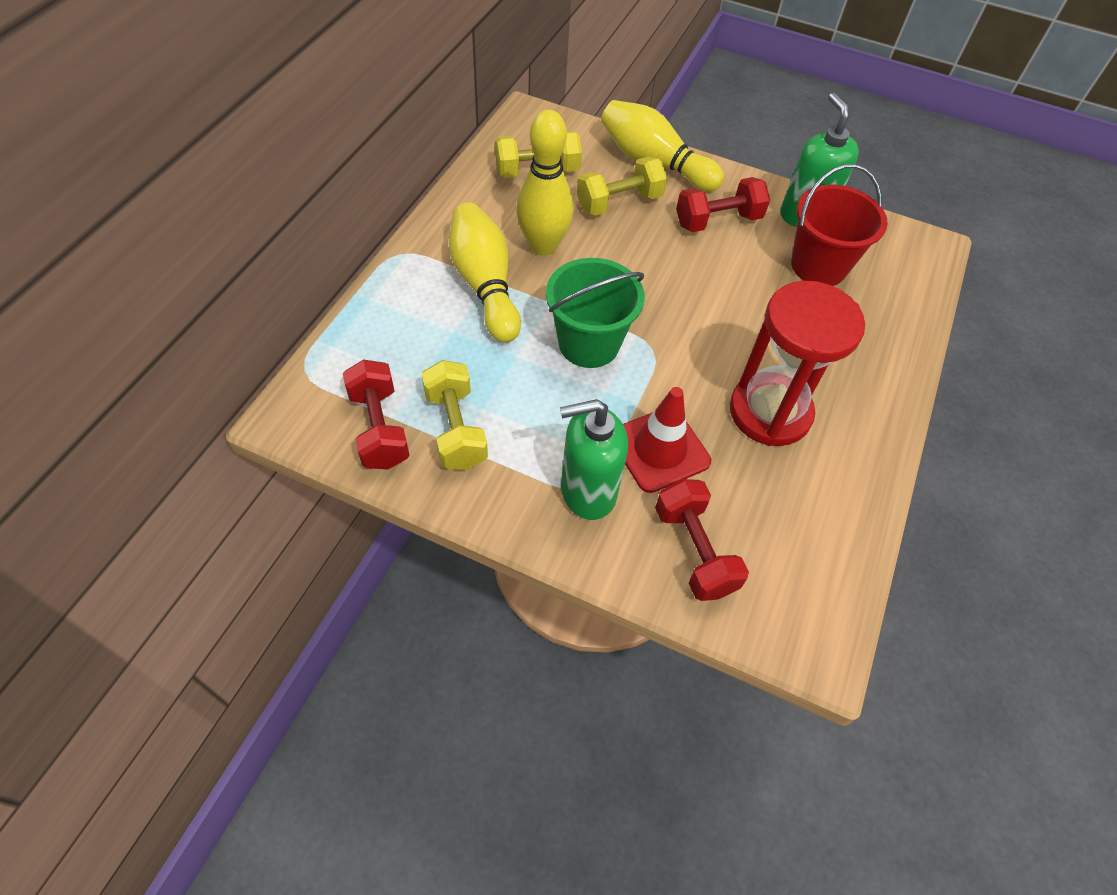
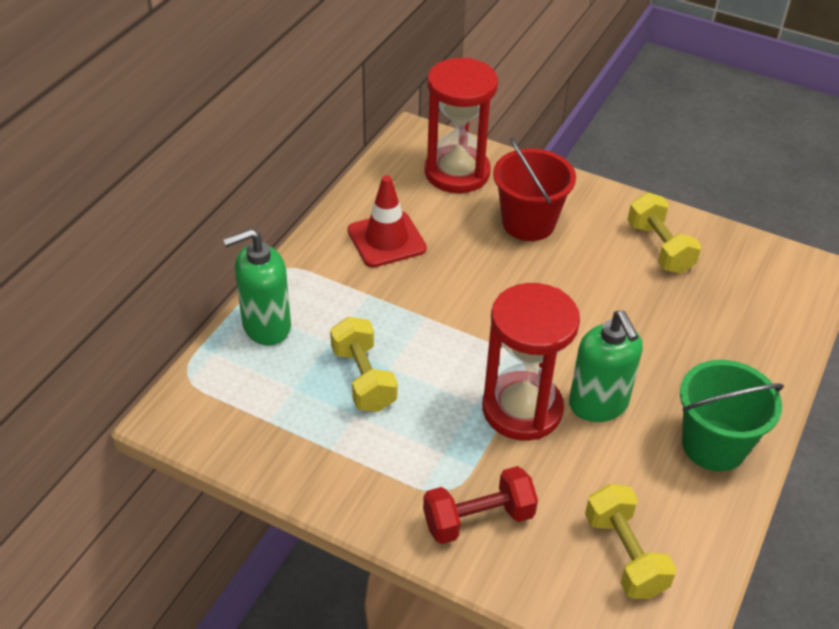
red dumbbell: 3 -> 1
red hourglass: 1 -> 2
yellow bowling pin: 3 -> 0

